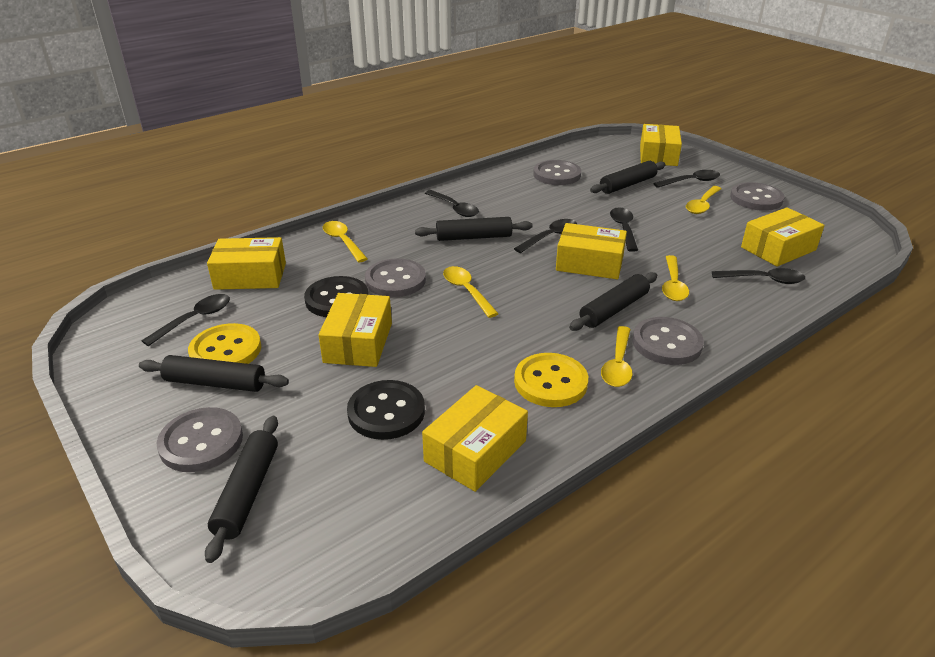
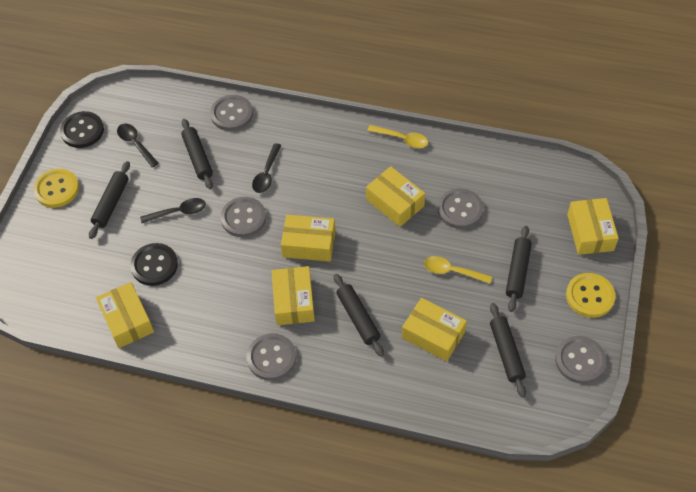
black spoon: 6 -> 3
yellow spoon: 5 -> 2

